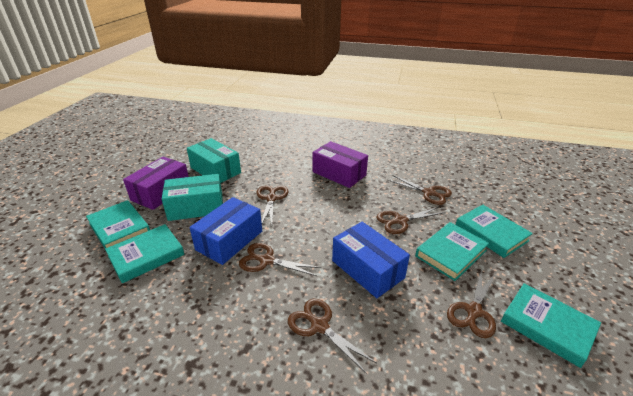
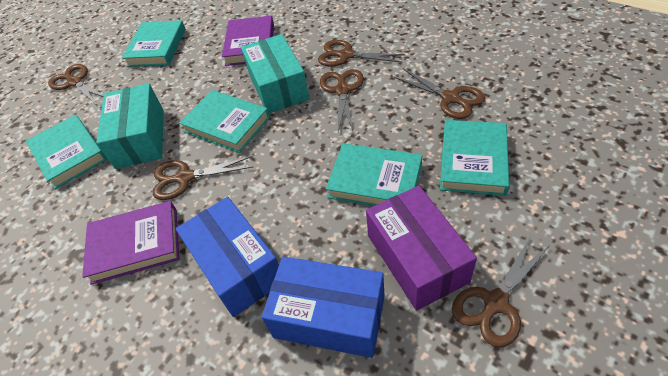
purple book: 0 -> 2
purple box: 2 -> 1

